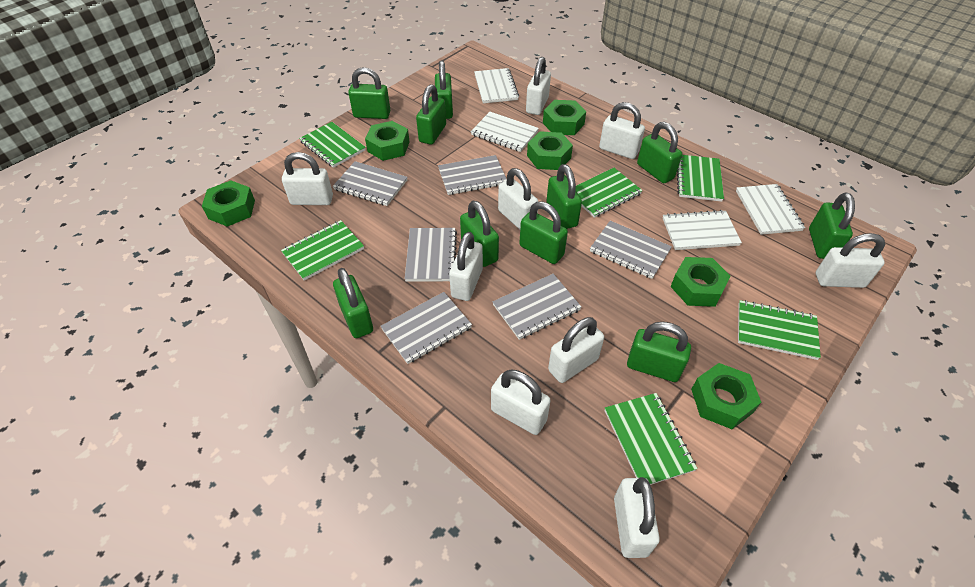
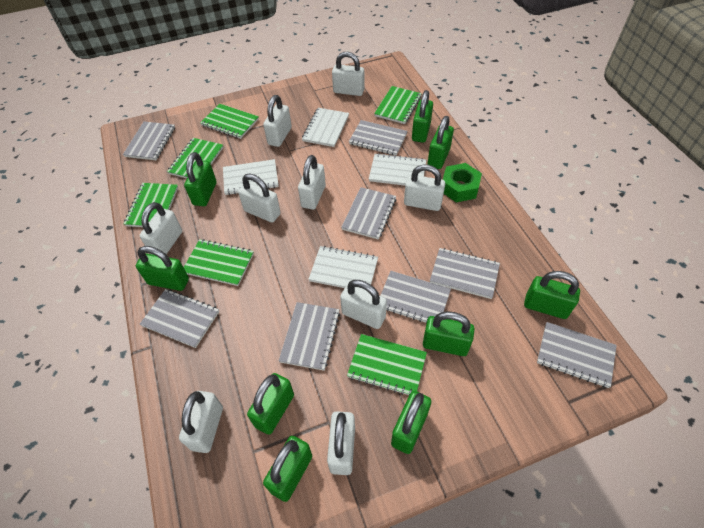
green nut: 6 -> 1
green padlock: 10 -> 9
grey notebook: 6 -> 8

